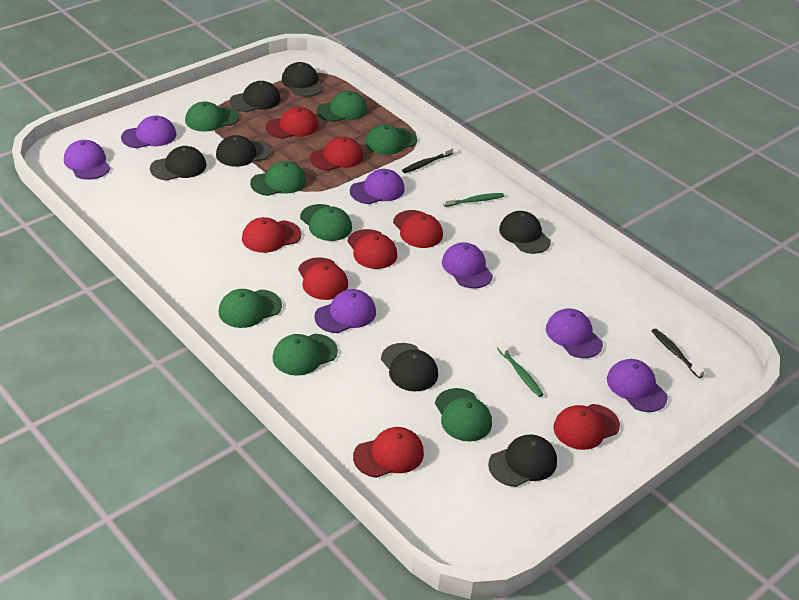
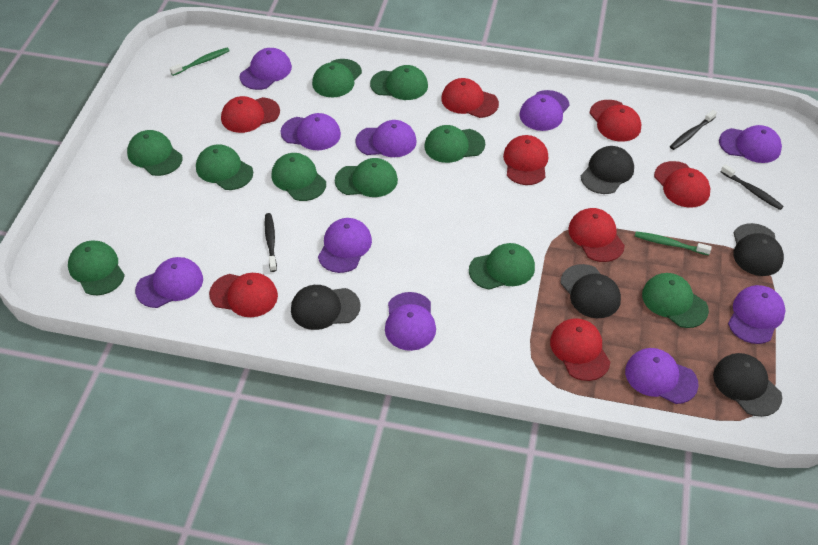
black cap: 7 -> 5
black toothbrush: 2 -> 3
green cap: 8 -> 10
purple cap: 7 -> 10

